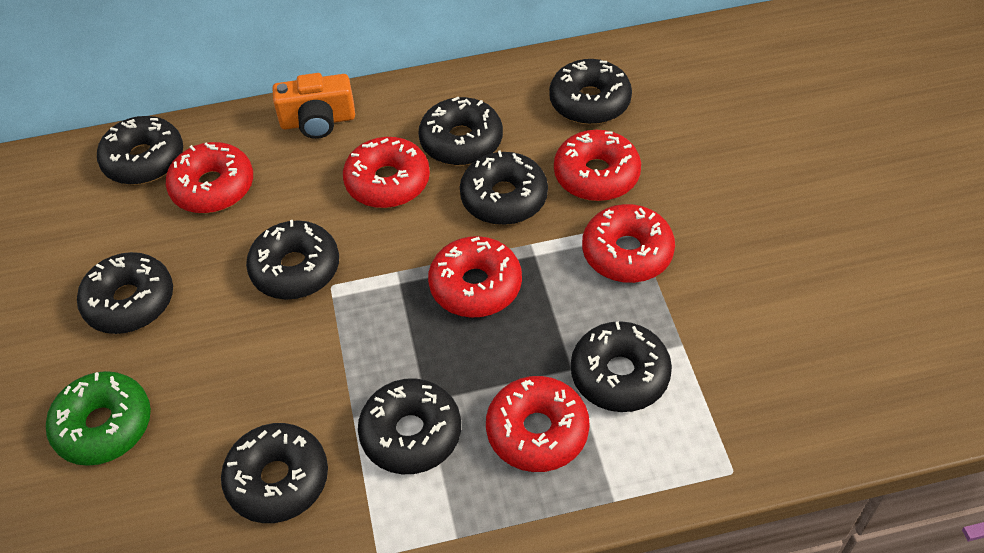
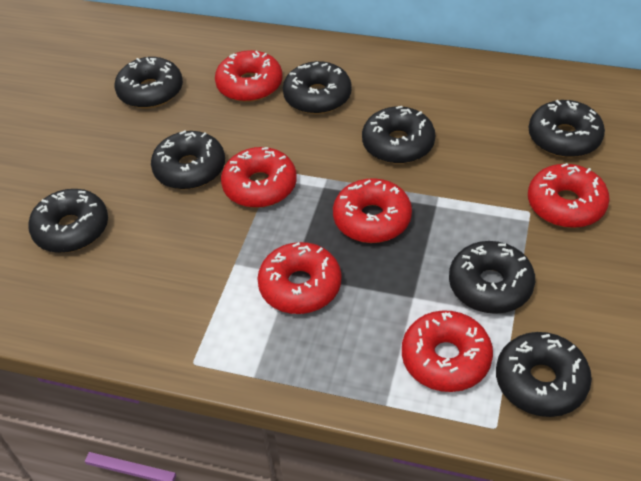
black donut: 9 -> 8
green donut: 1 -> 0
orange camera: 1 -> 0

